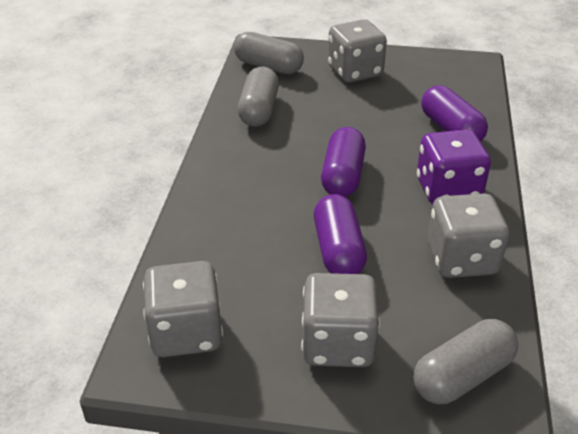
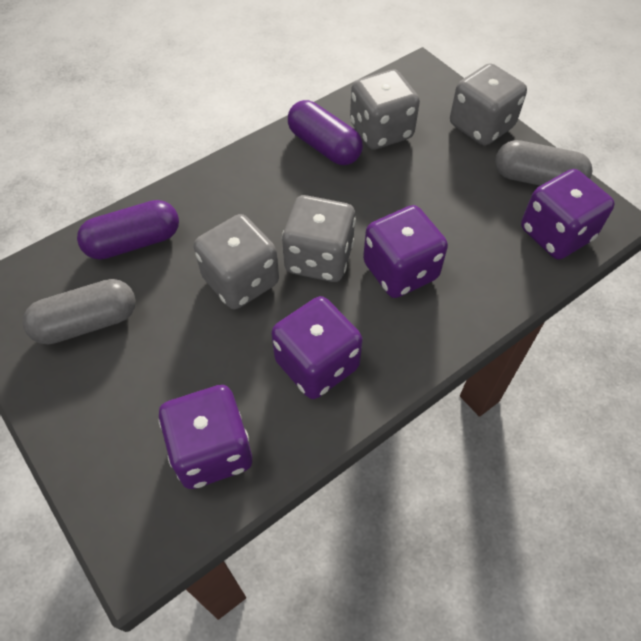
grey capsule: 3 -> 2
purple capsule: 3 -> 2
purple dice: 1 -> 4

